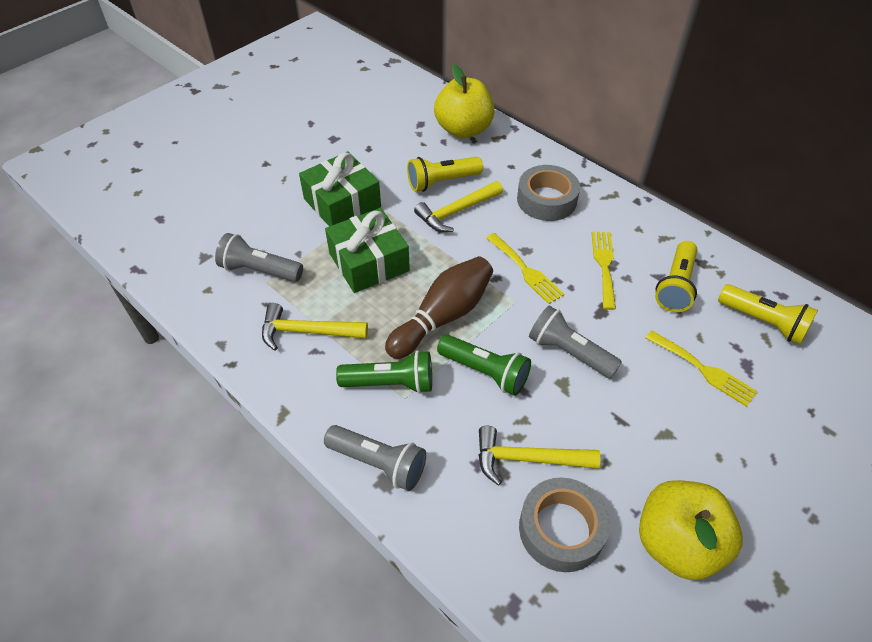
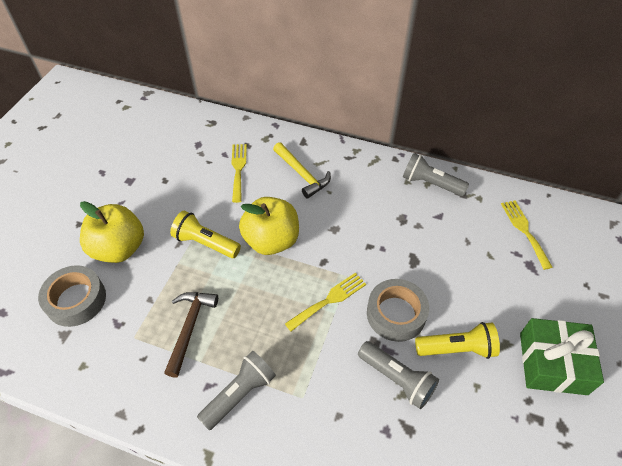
brown bowling pin: 1 -> 0
brown hammer: 0 -> 1
green flashlight: 2 -> 0
green gift: 2 -> 1
yellow flashlight: 3 -> 2
yellow hammer: 3 -> 1

